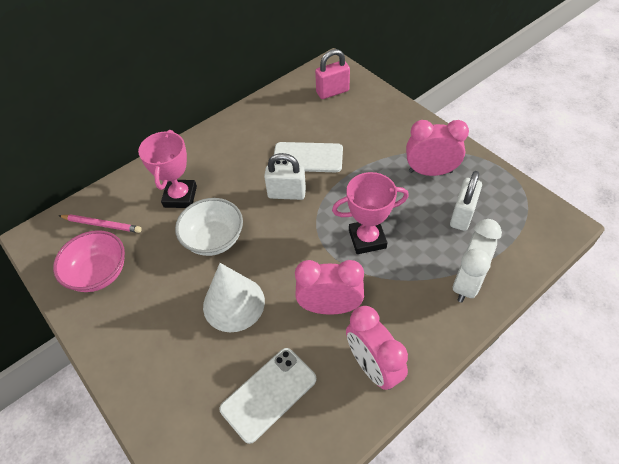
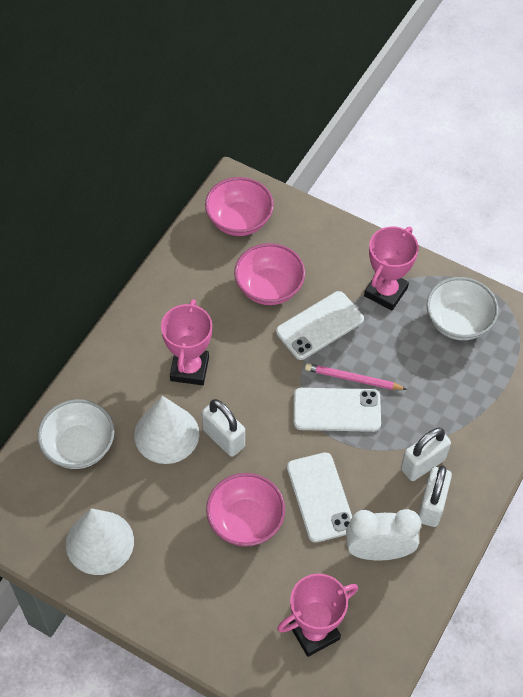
pink bowl: 1 -> 3
pink clock: 3 -> 0
pink padlock: 1 -> 0
pink trophy: 2 -> 3
white bowl: 1 -> 2
white cone: 1 -> 2
white padlock: 2 -> 3
white phone: 2 -> 3

